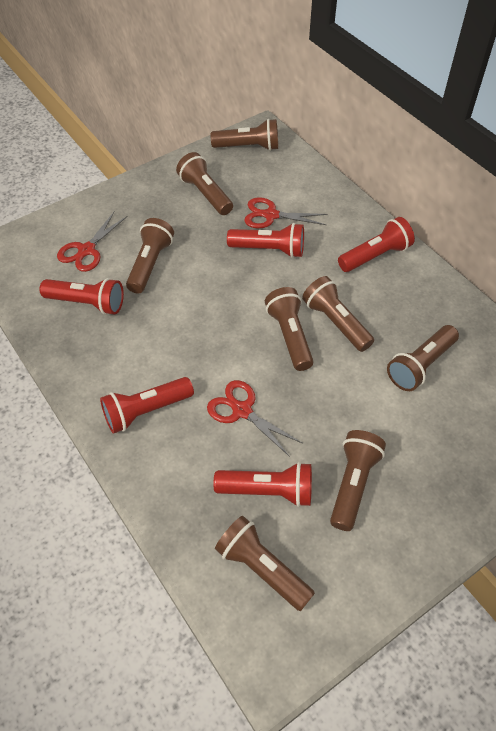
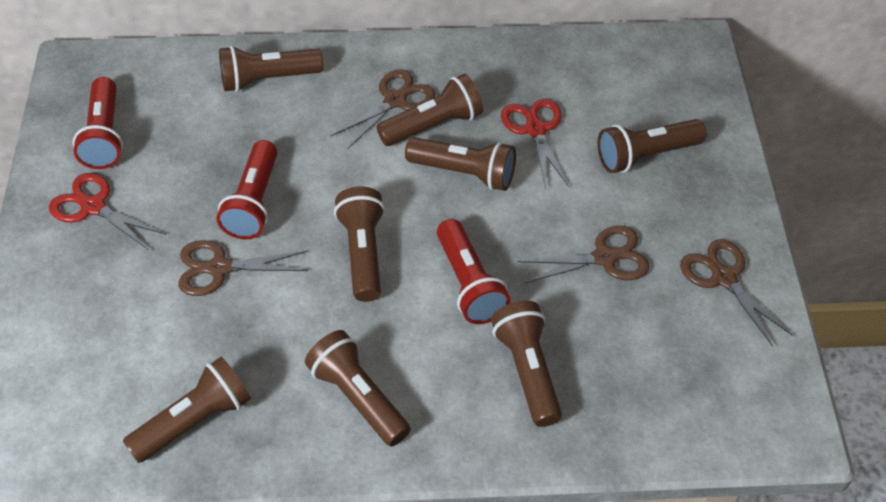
brown scissors: 0 -> 4
red flashlight: 5 -> 3
red scissors: 3 -> 2

